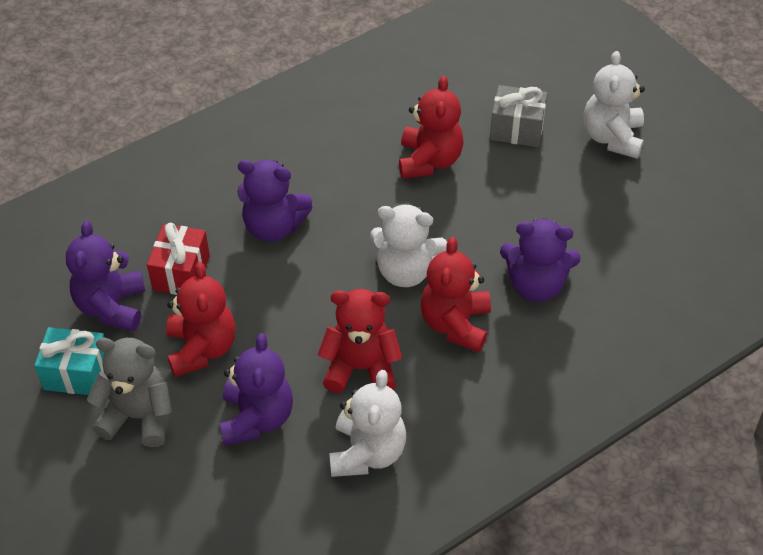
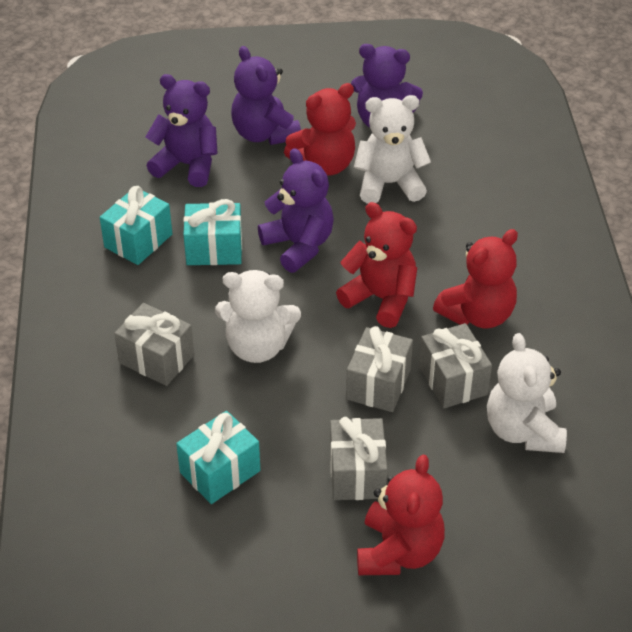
grey gift: 1 -> 4
grey teddy bear: 1 -> 0
red gift: 1 -> 0
turquoise gift: 1 -> 3

